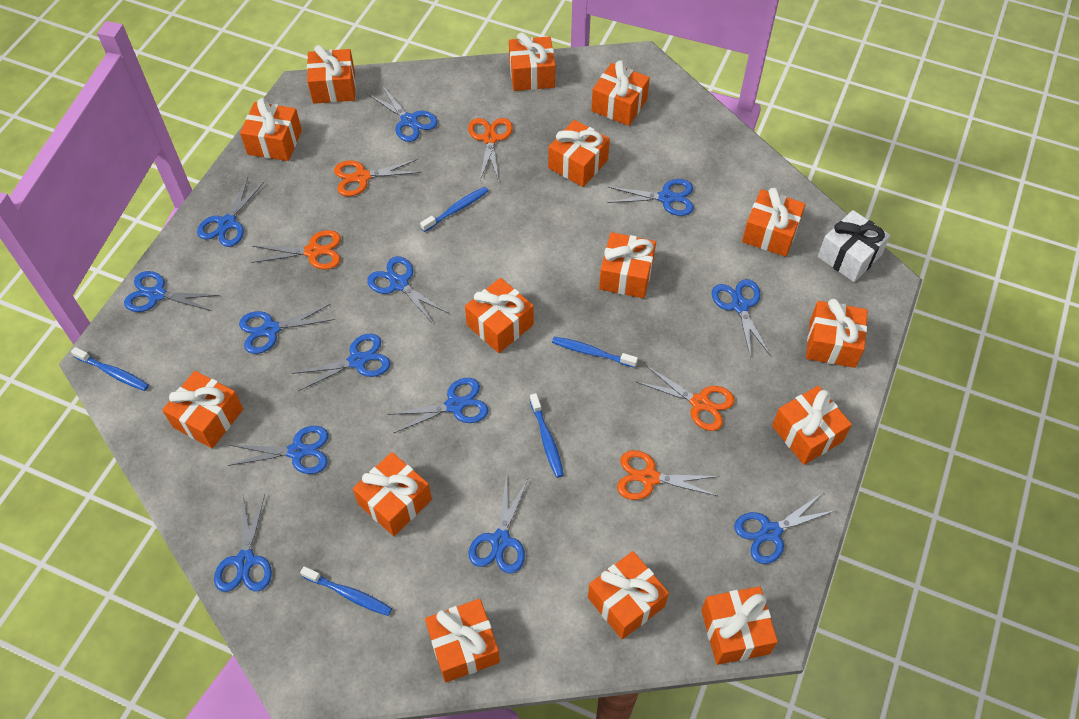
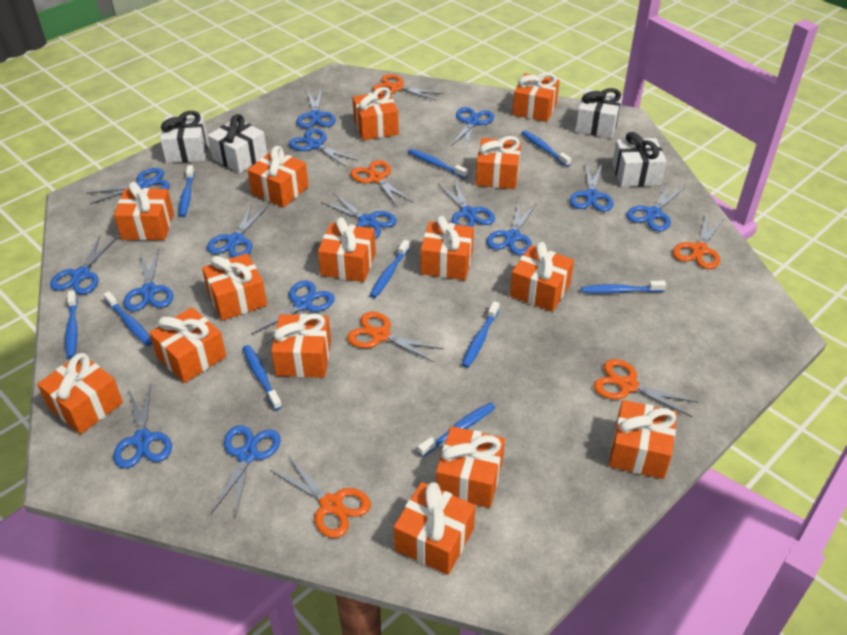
blue scissors: 13 -> 15
blue toothbrush: 5 -> 10
orange scissors: 5 -> 6
white gift: 1 -> 4

